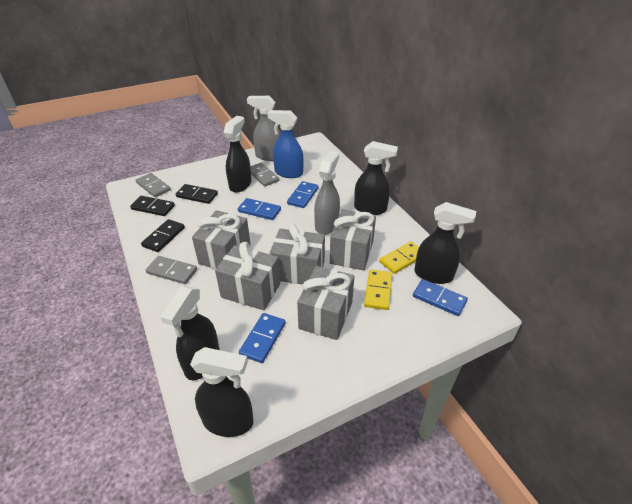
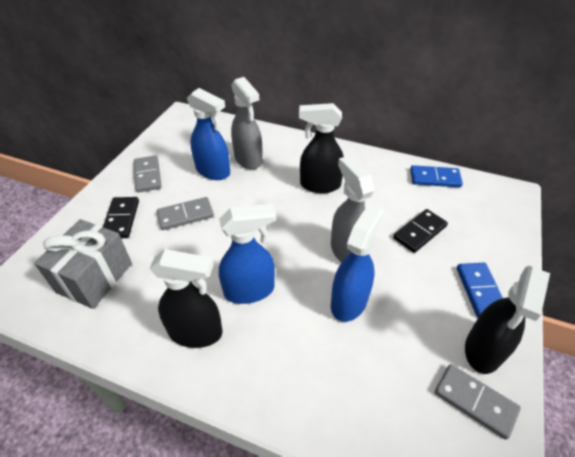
black domino: 3 -> 2
black spray bottle: 5 -> 3
blue domino: 4 -> 2
blue spray bottle: 1 -> 3
grey gift: 5 -> 1
yellow domino: 2 -> 0

